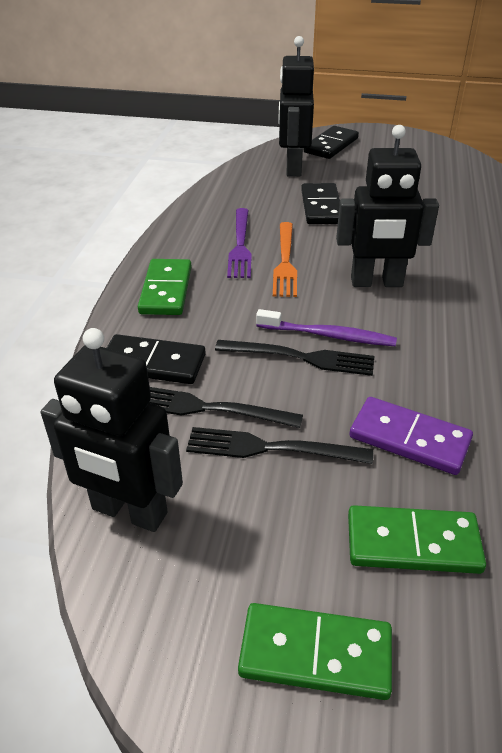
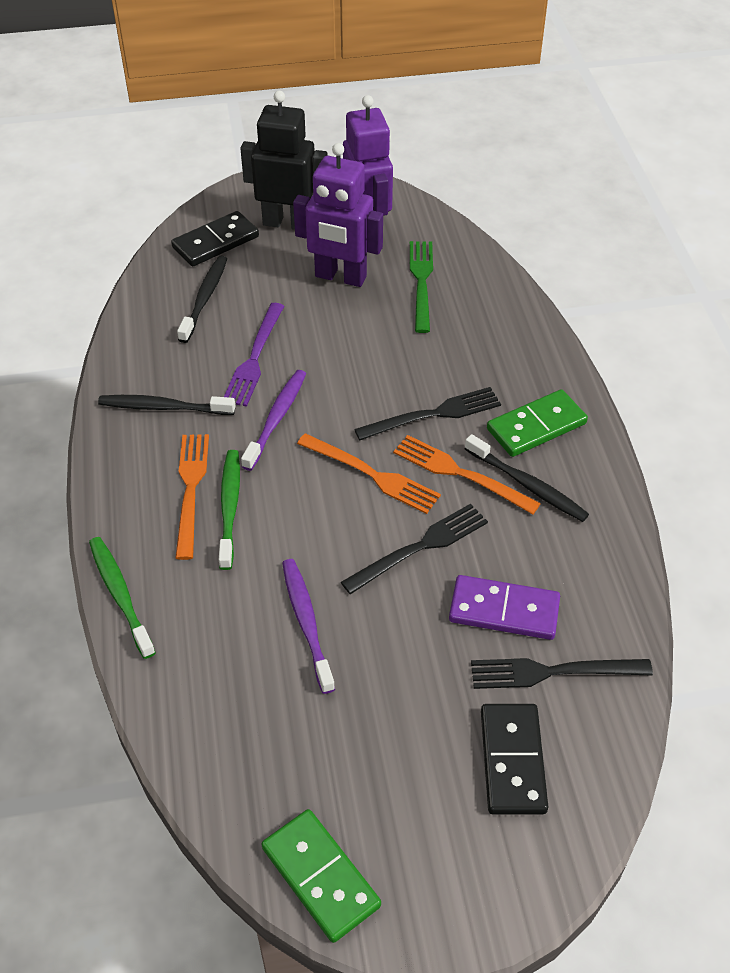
black domino: 3 -> 2
black robot: 3 -> 1
black toothbrush: 0 -> 3
green domino: 3 -> 2
green fork: 0 -> 1
green toothbrush: 0 -> 2
orange fork: 1 -> 3
purple robot: 0 -> 2
purple toothbrush: 1 -> 2

